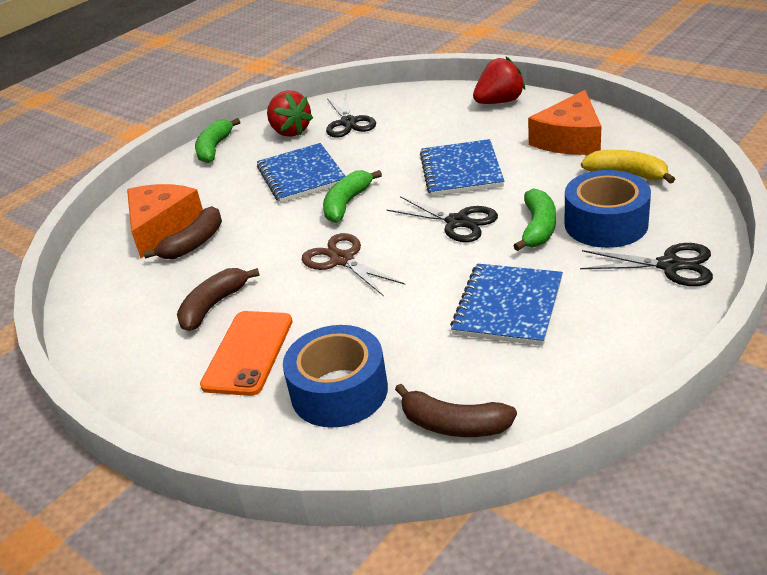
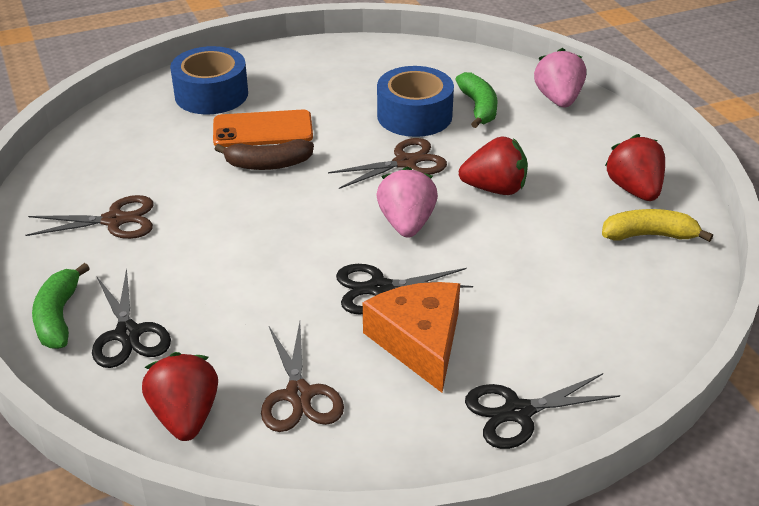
blue notebook: 3 -> 0
brown banana: 3 -> 1
brown scissors: 1 -> 3
green banana: 3 -> 2
orange cheese: 2 -> 1
pink strawberry: 0 -> 2
red strawberry: 2 -> 3

